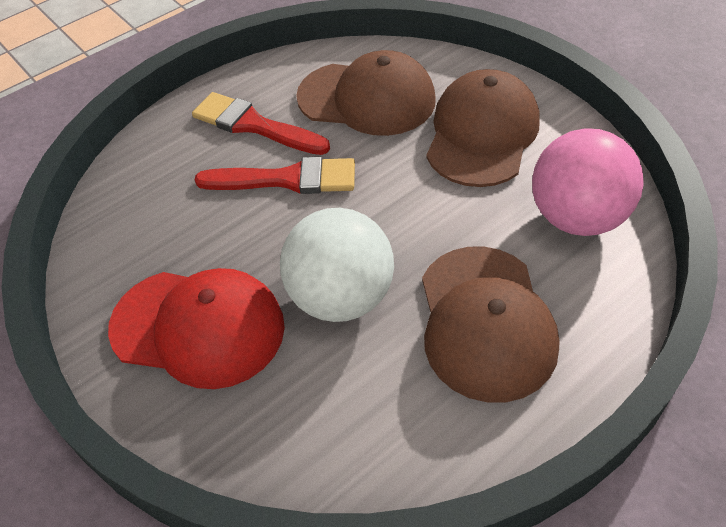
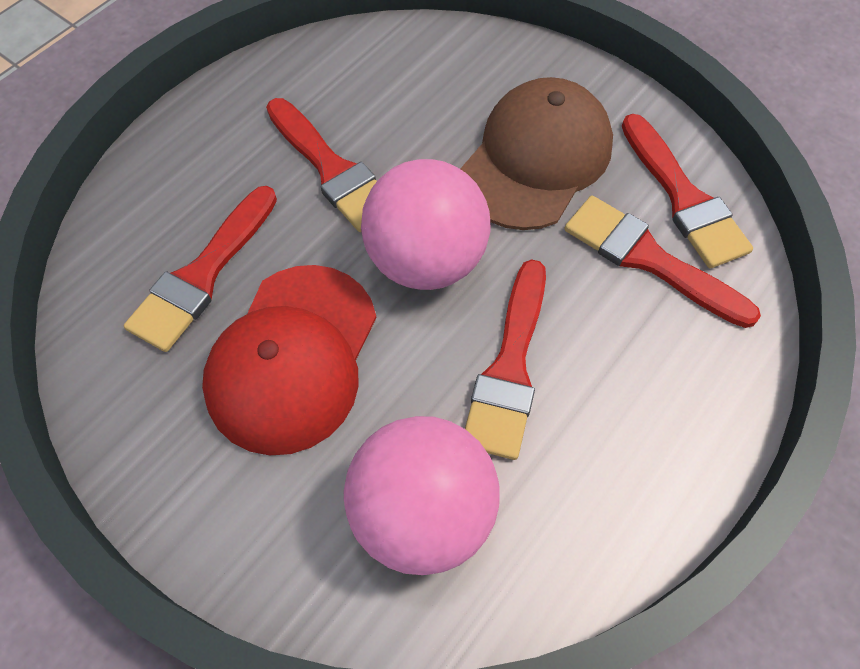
brown cap: 3 -> 1
pink ball: 1 -> 2
red brush: 2 -> 5
white ball: 1 -> 0

